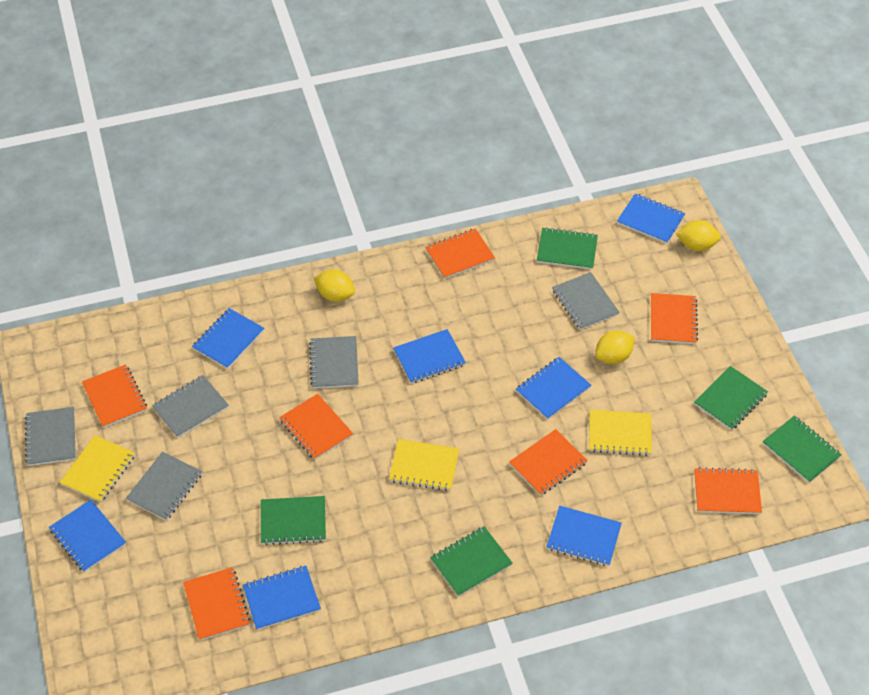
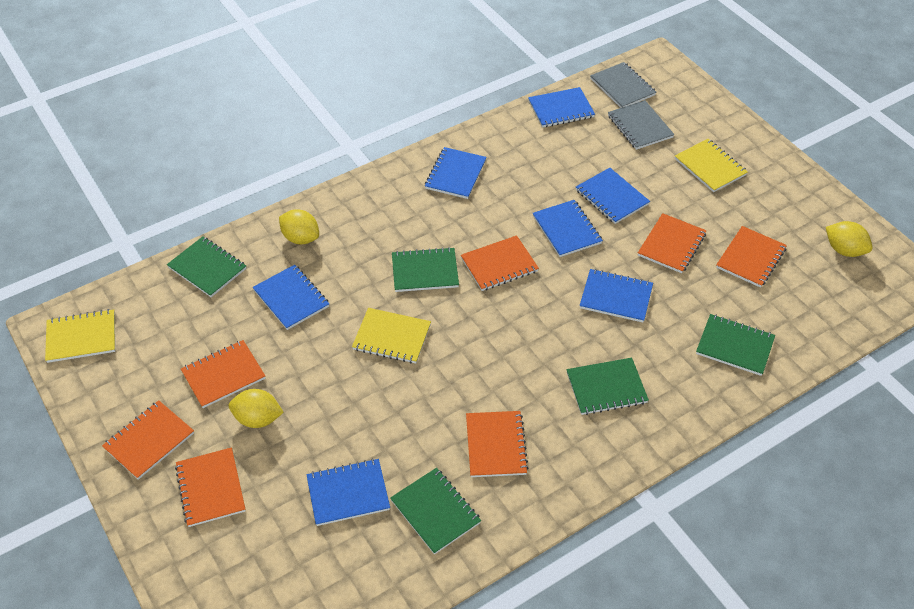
grey notebook: 5 -> 2

